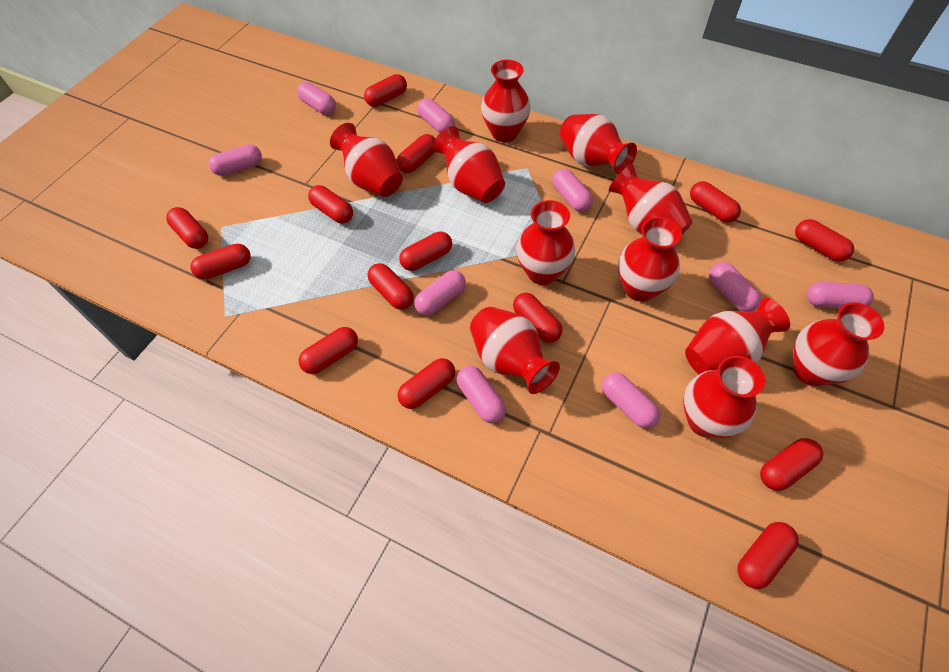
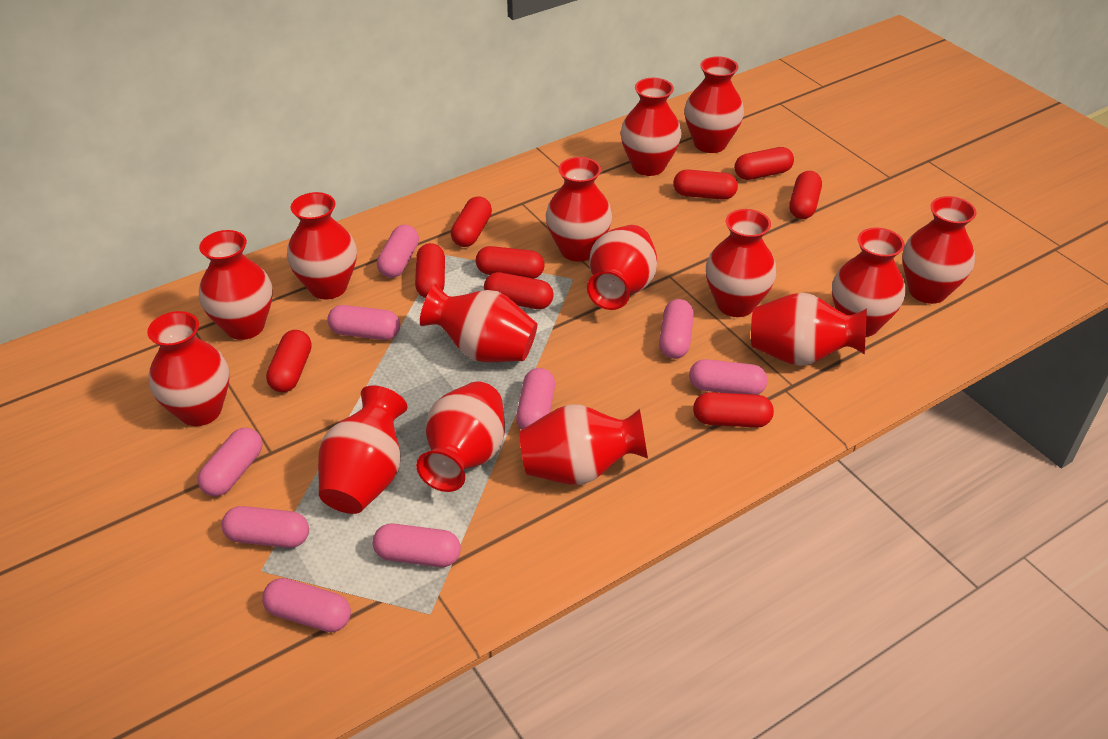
red capsule: 14 -> 9
red vase: 11 -> 15

